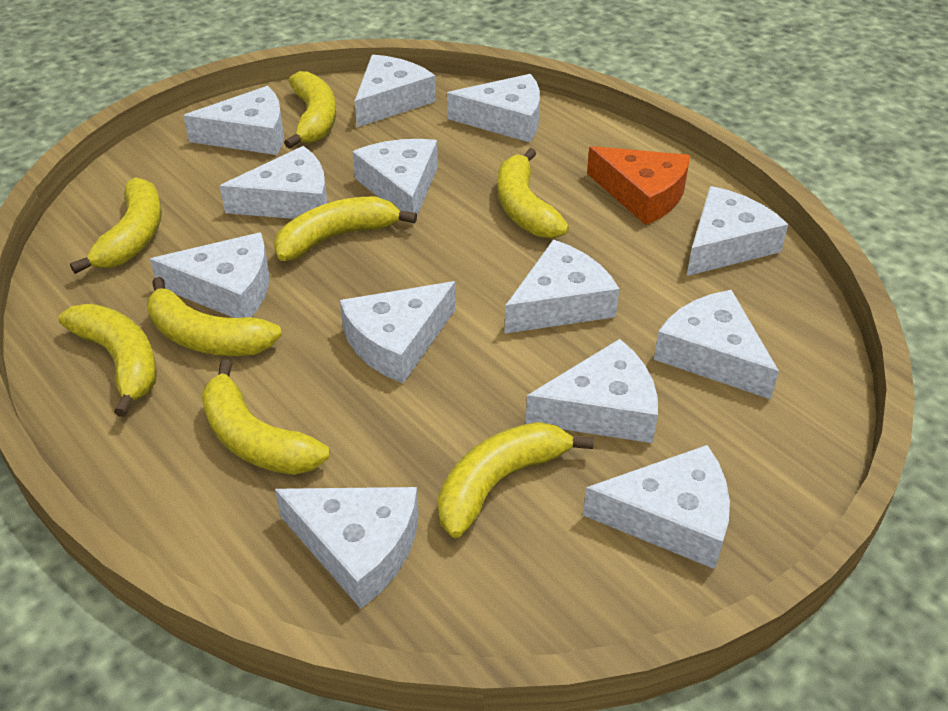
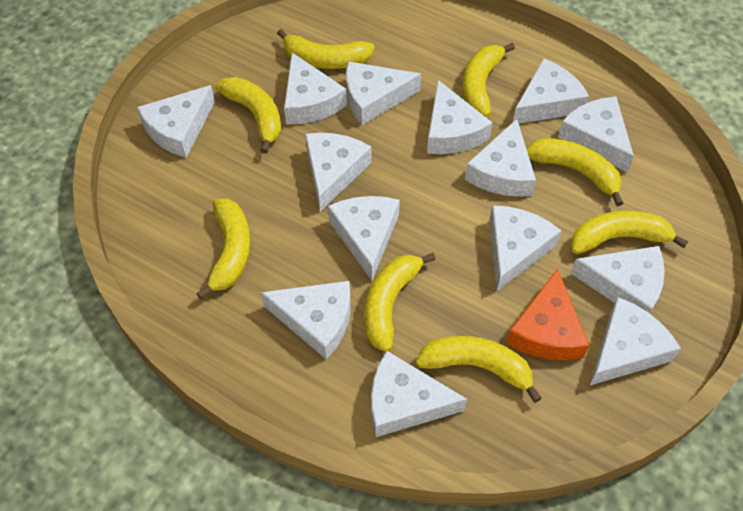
white cheese: 13 -> 14

